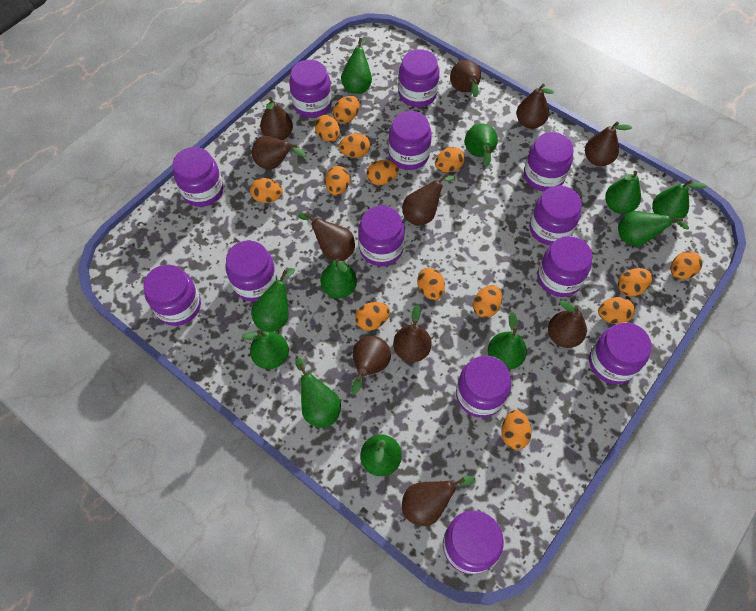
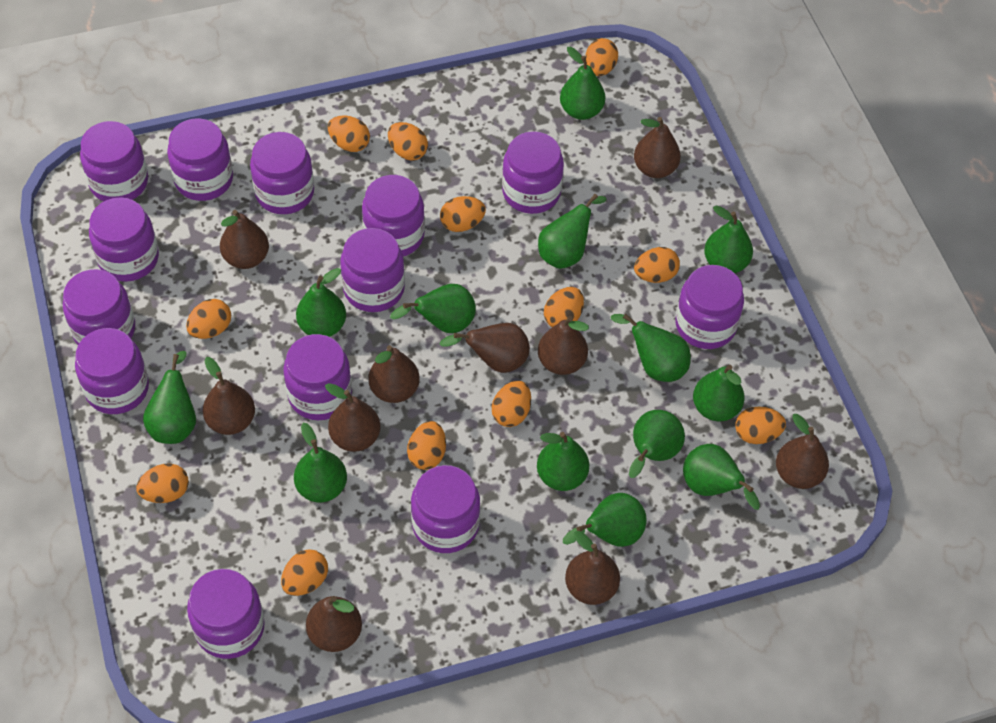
brown pear: 11 -> 10
green pear: 11 -> 13
orange egg: 14 -> 12

